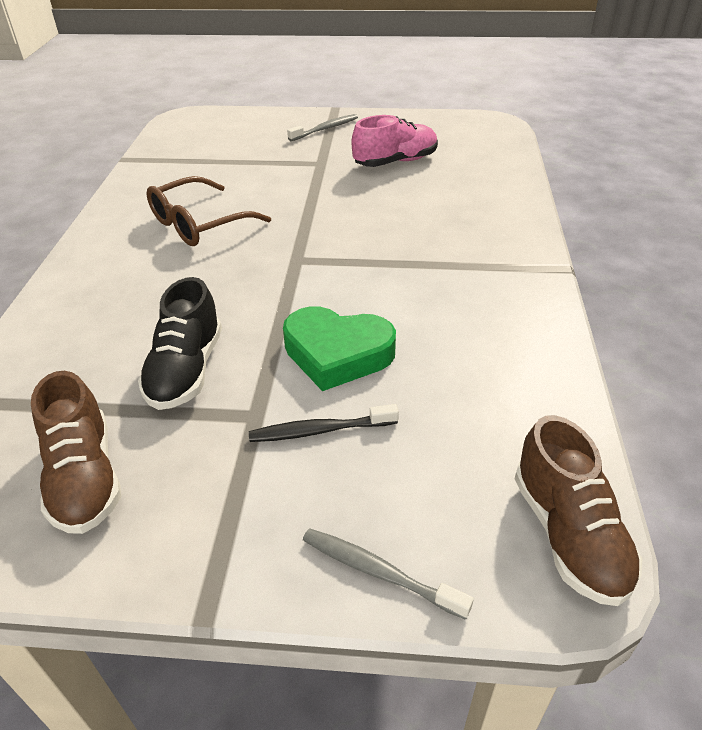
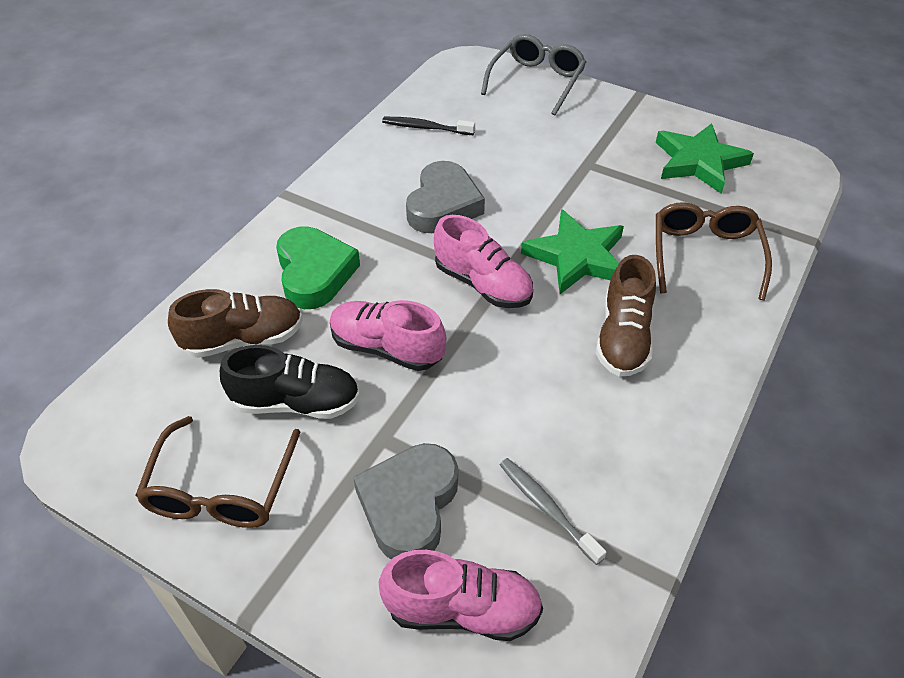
brown glasses: 1 -> 2
green star: 0 -> 2
grey glasses: 0 -> 1
grey heart: 0 -> 2
grey toothbrush: 2 -> 1
pink shoe: 1 -> 3

